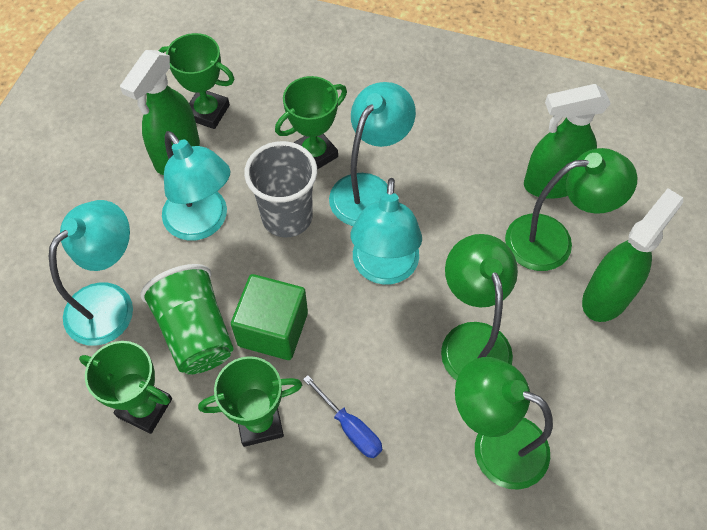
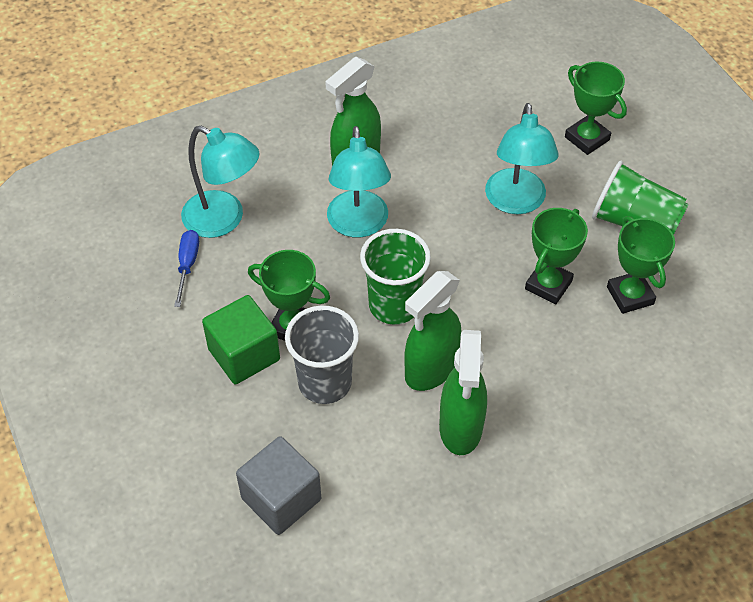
green cup: 1 -> 2
green lamp: 3 -> 0
grey cube: 0 -> 1
turquoise lamp: 4 -> 3

